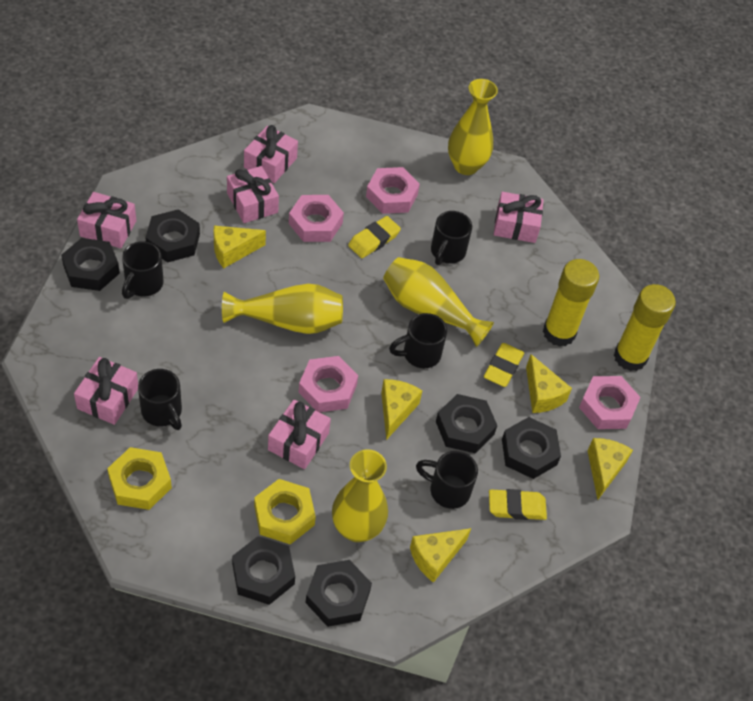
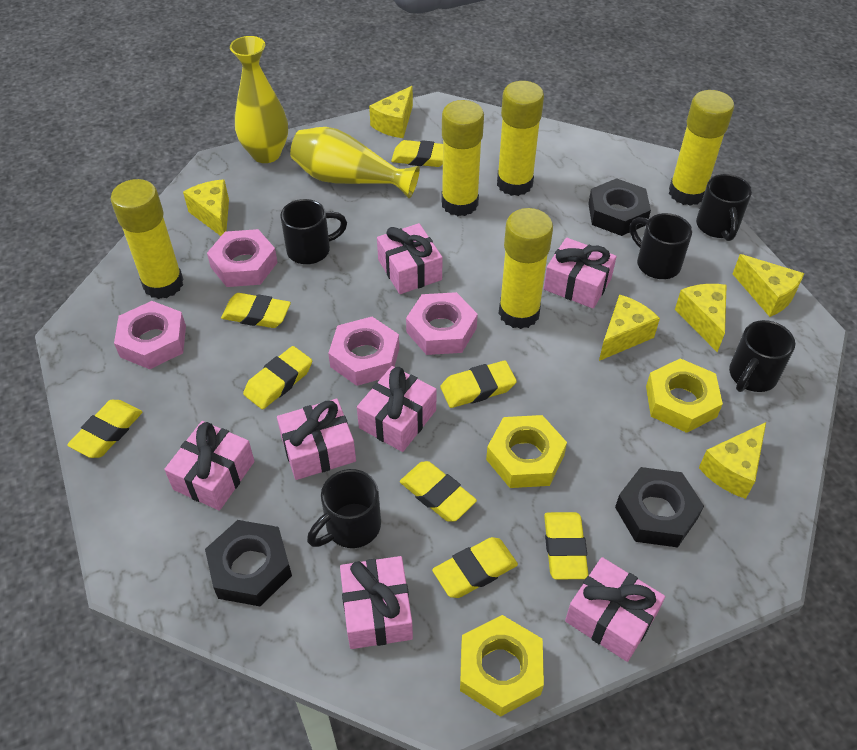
black nut: 6 -> 3
pink gift: 6 -> 7
yellow cheese: 5 -> 6
yellow eraser: 3 -> 8
yellow glue stick: 2 -> 5
yellow nut: 2 -> 3
yellow vase: 4 -> 2

